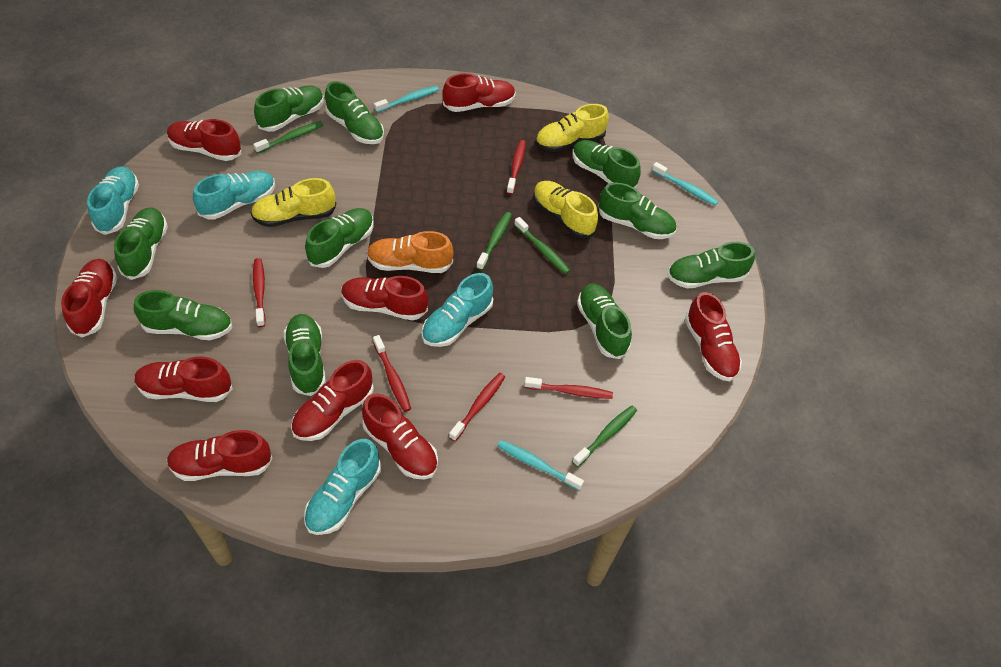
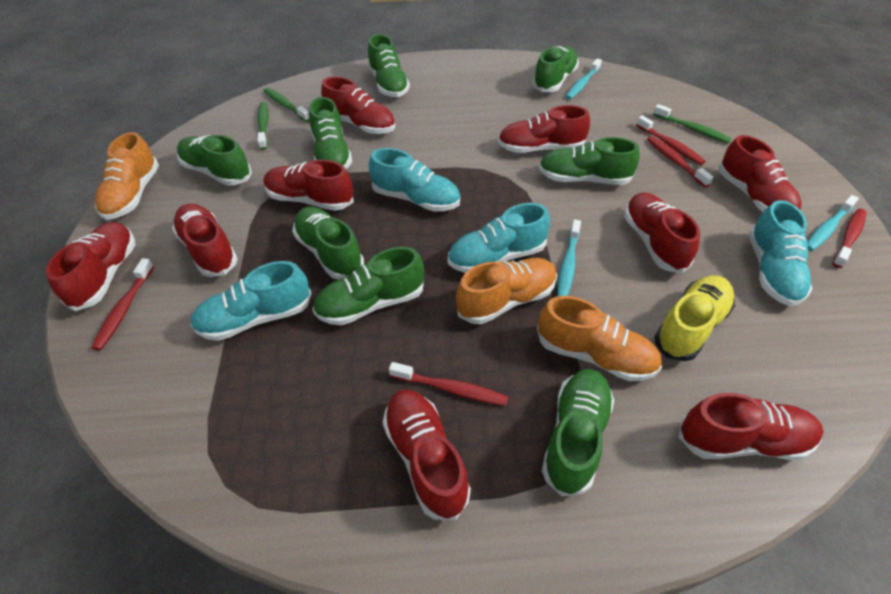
green shoe: 10 -> 8
green toothbrush: 4 -> 3
orange shoe: 1 -> 3
yellow shoe: 3 -> 1

